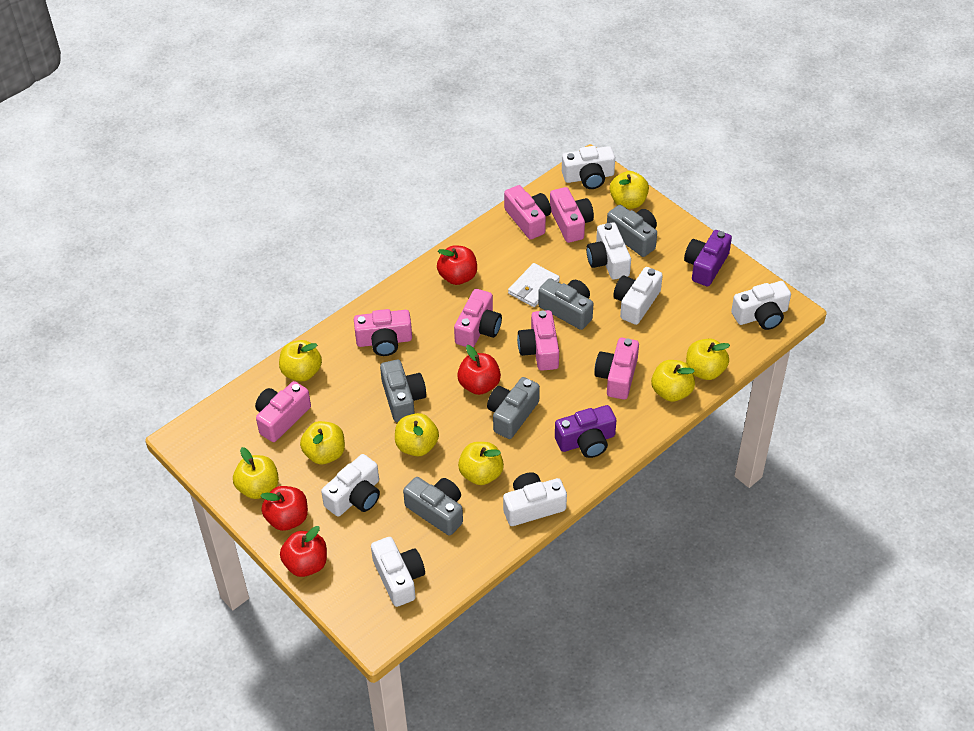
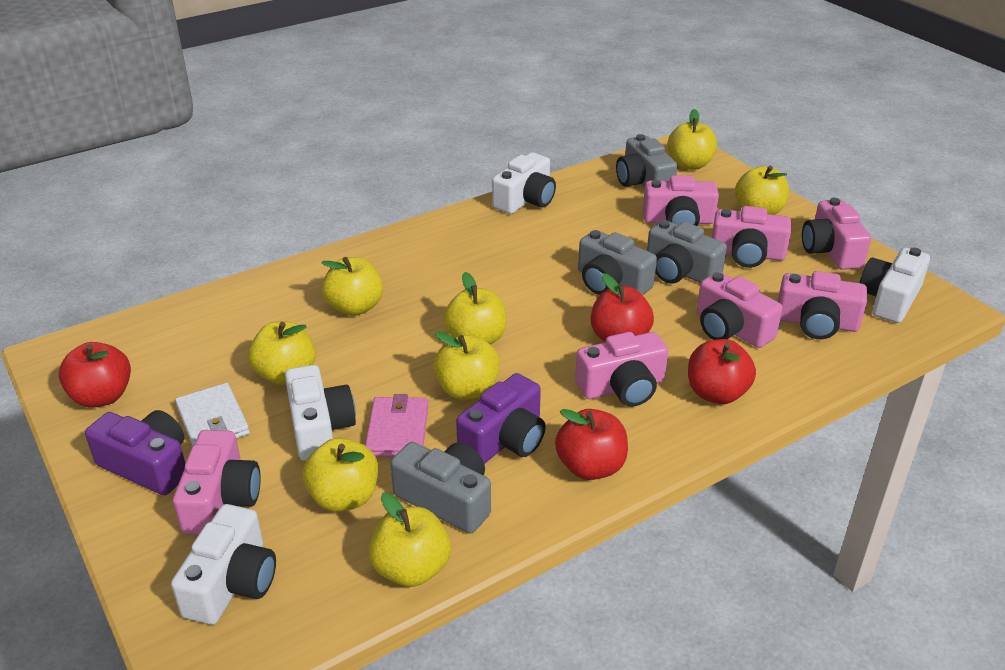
grey camera: 5 -> 4
pink wallet: 0 -> 1
white camera: 7 -> 4

